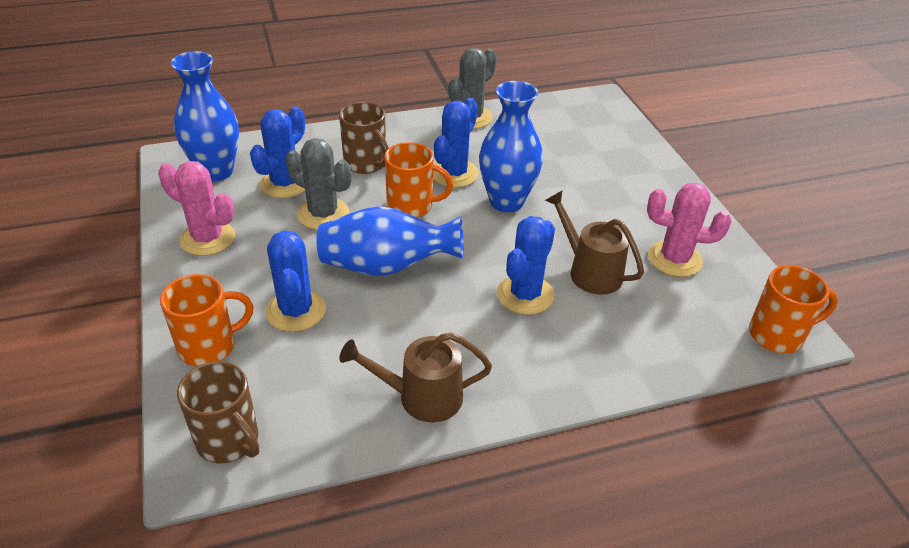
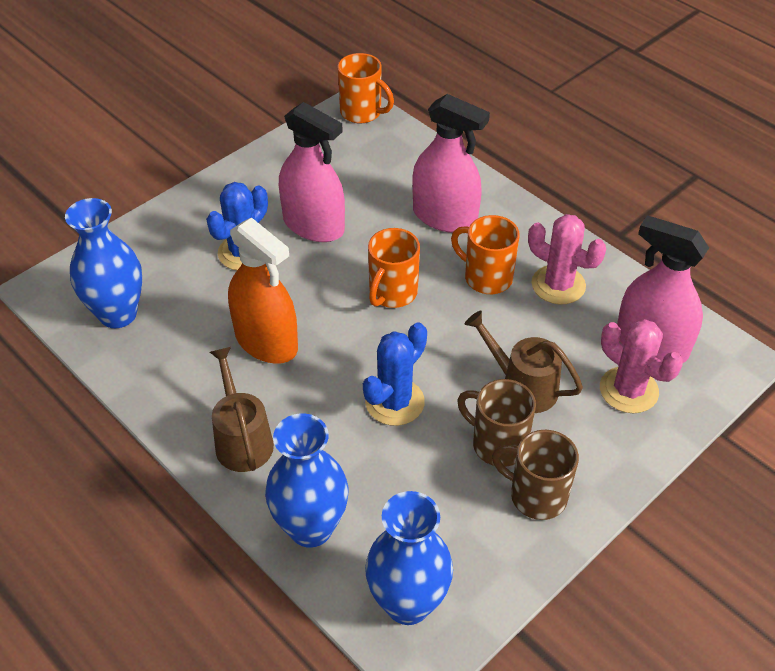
blue cactus: 4 -> 2
grey cactus: 2 -> 0
orange spray bottle: 0 -> 1
pink spray bottle: 0 -> 3

